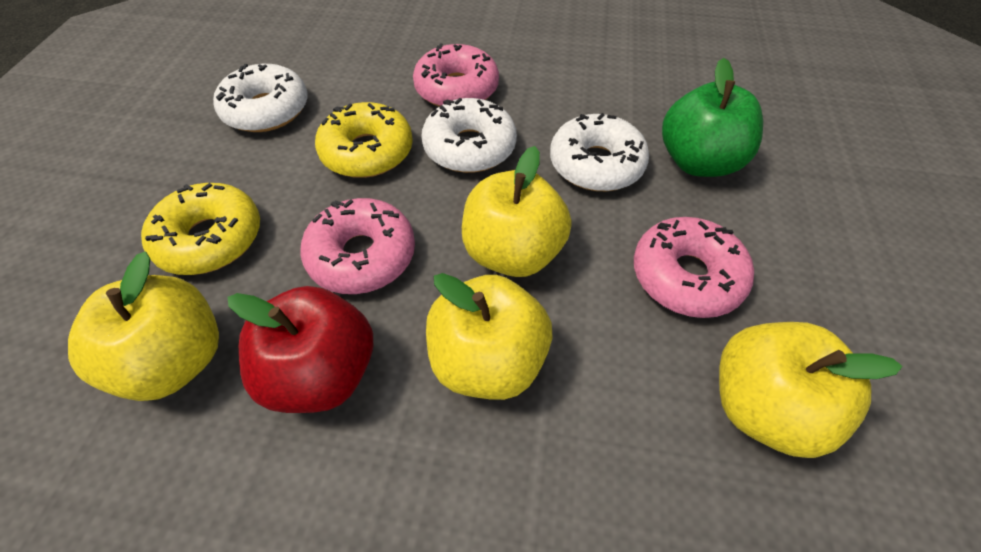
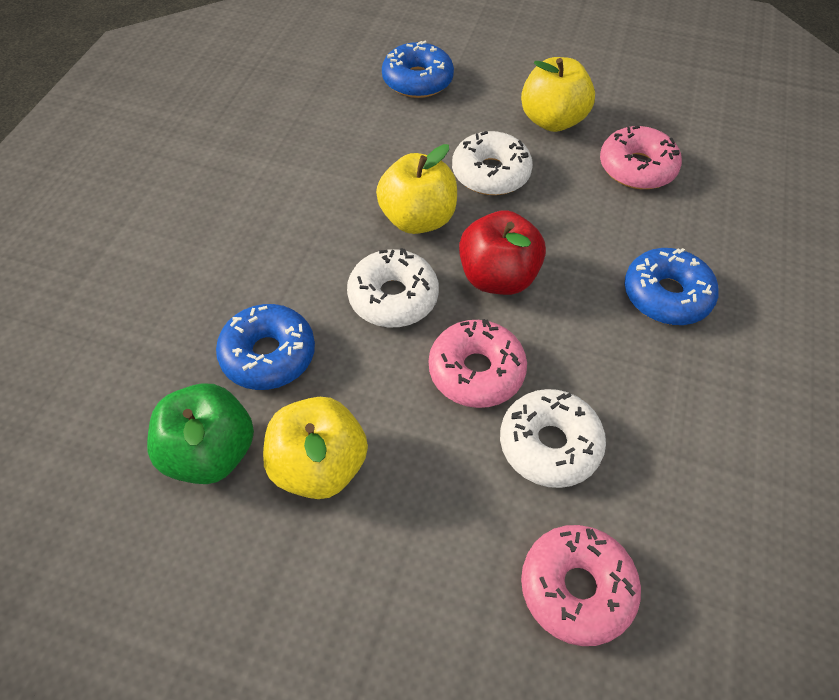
blue donut: 0 -> 3
yellow apple: 4 -> 3
yellow donut: 2 -> 0

